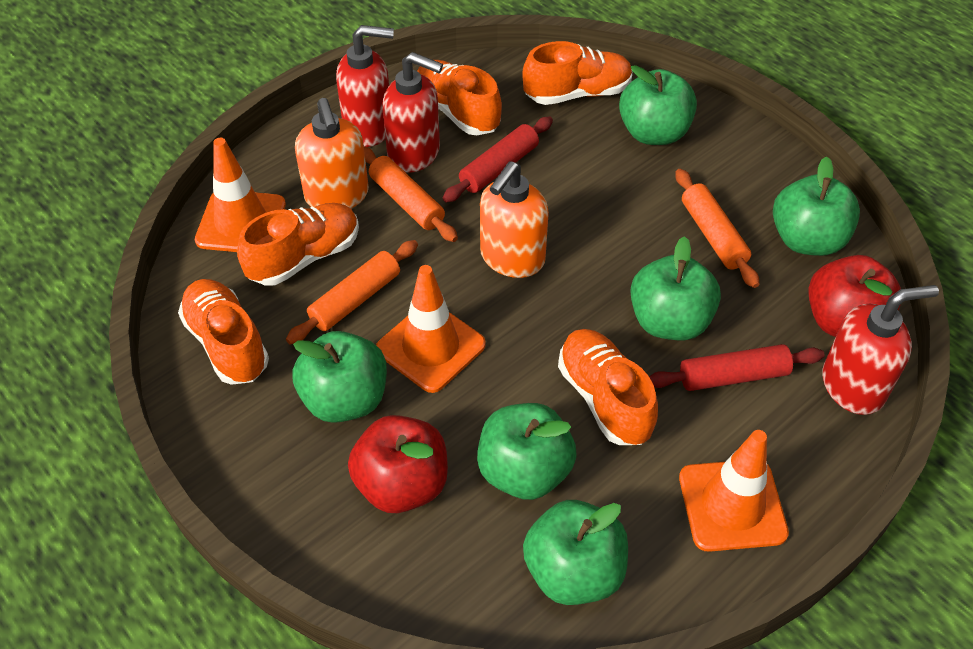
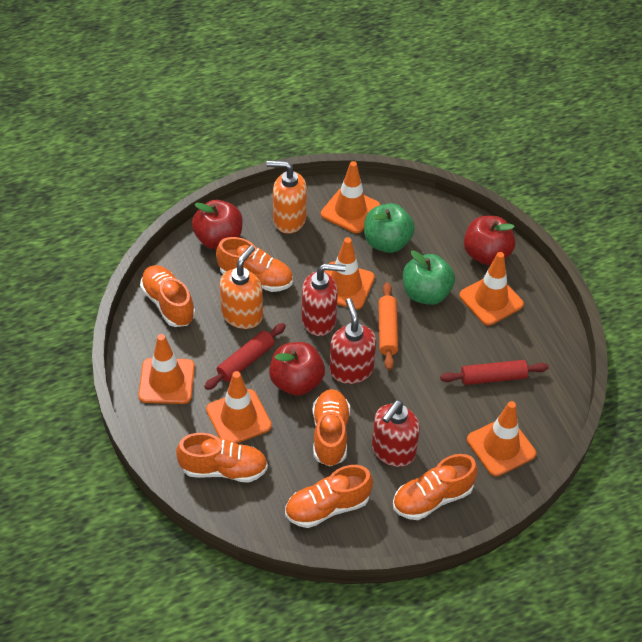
green apple: 6 -> 2
orange rolling pin: 3 -> 1
orange shoe: 5 -> 6
orange traffic cone: 3 -> 6
red apple: 2 -> 3

